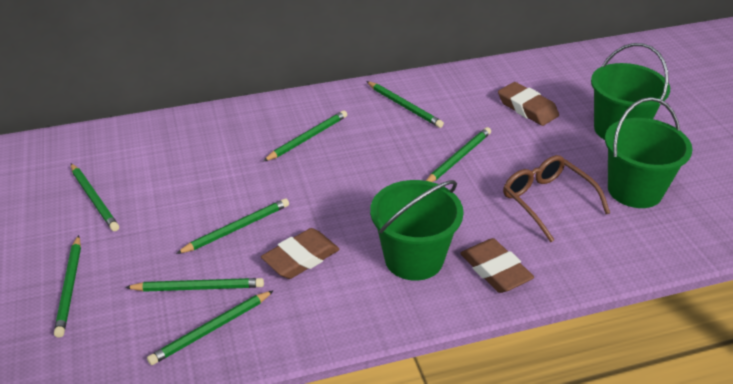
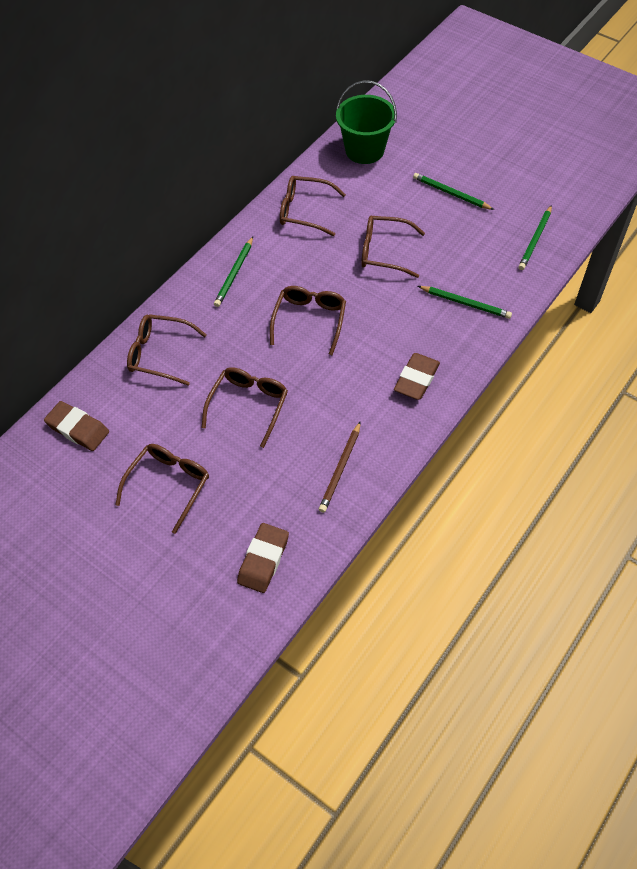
brown glasses: 1 -> 6
brown pencil: 0 -> 1
green bucket: 3 -> 1
green pencil: 8 -> 4

